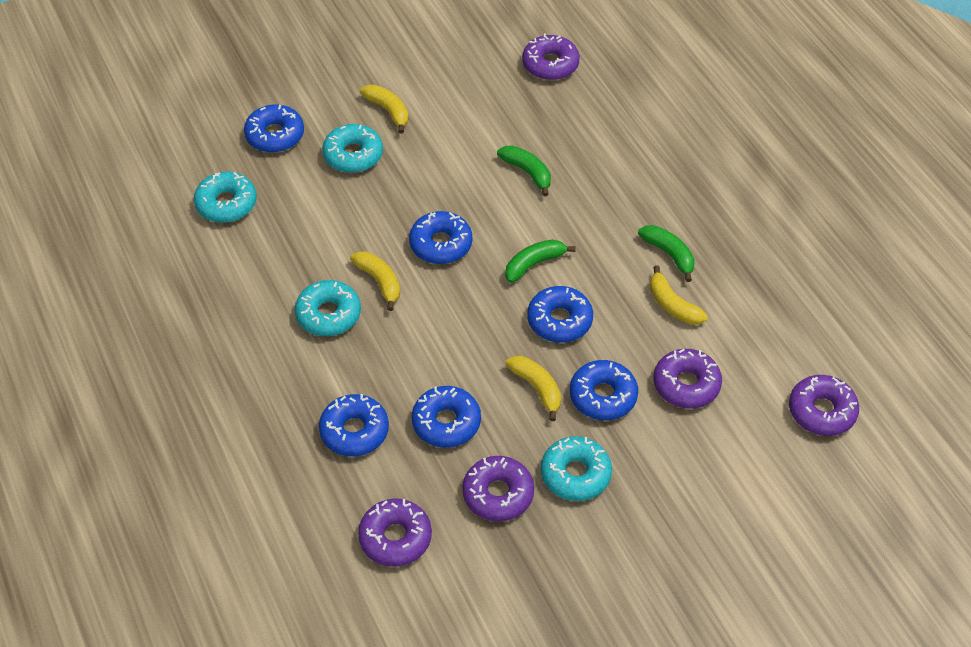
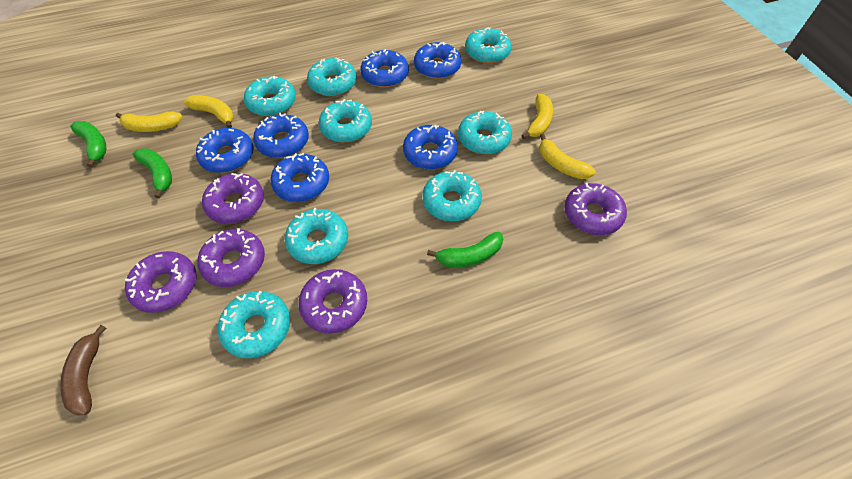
brown banana: 0 -> 1
turquoise donut: 4 -> 8

